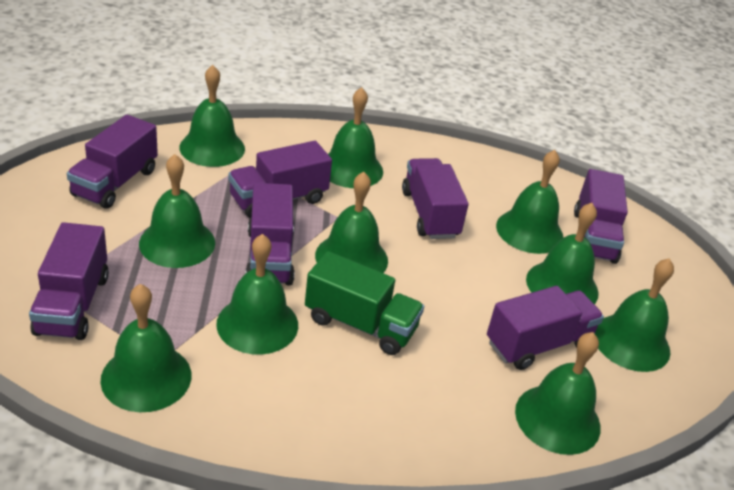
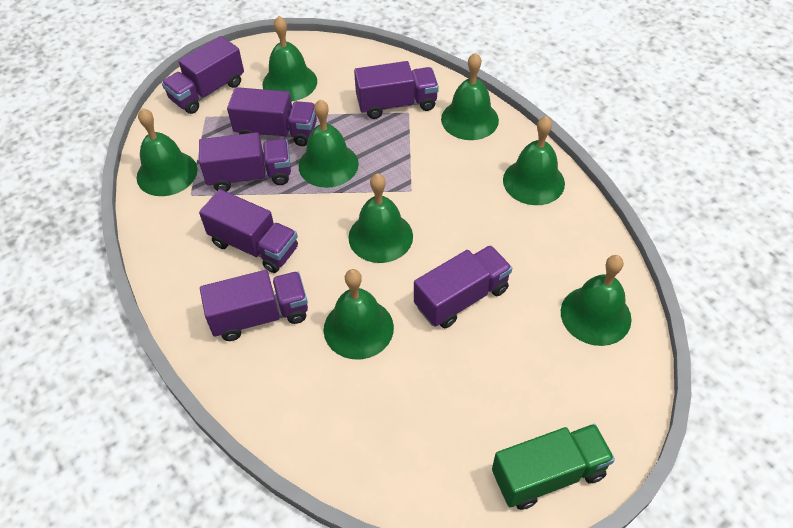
green bell: 10 -> 8

